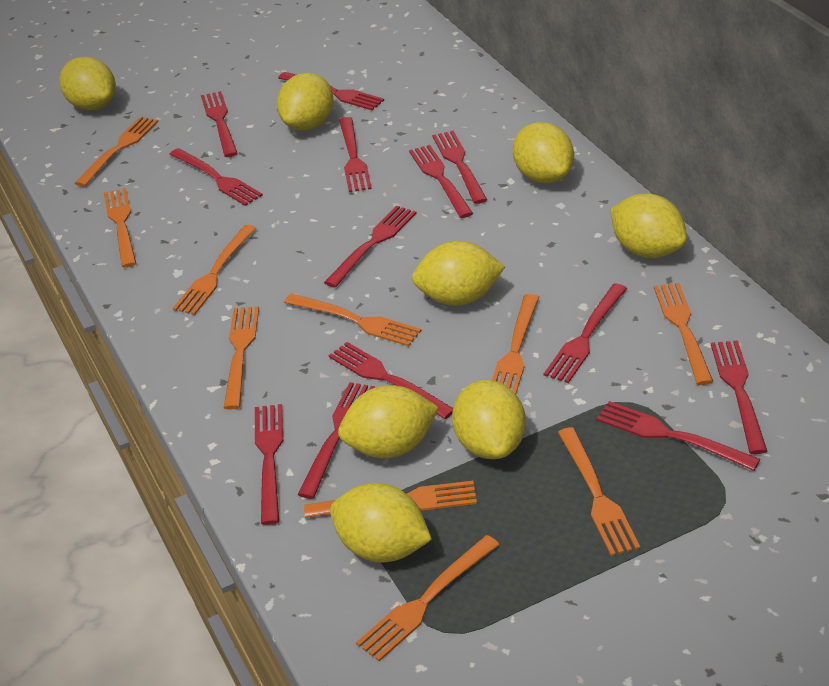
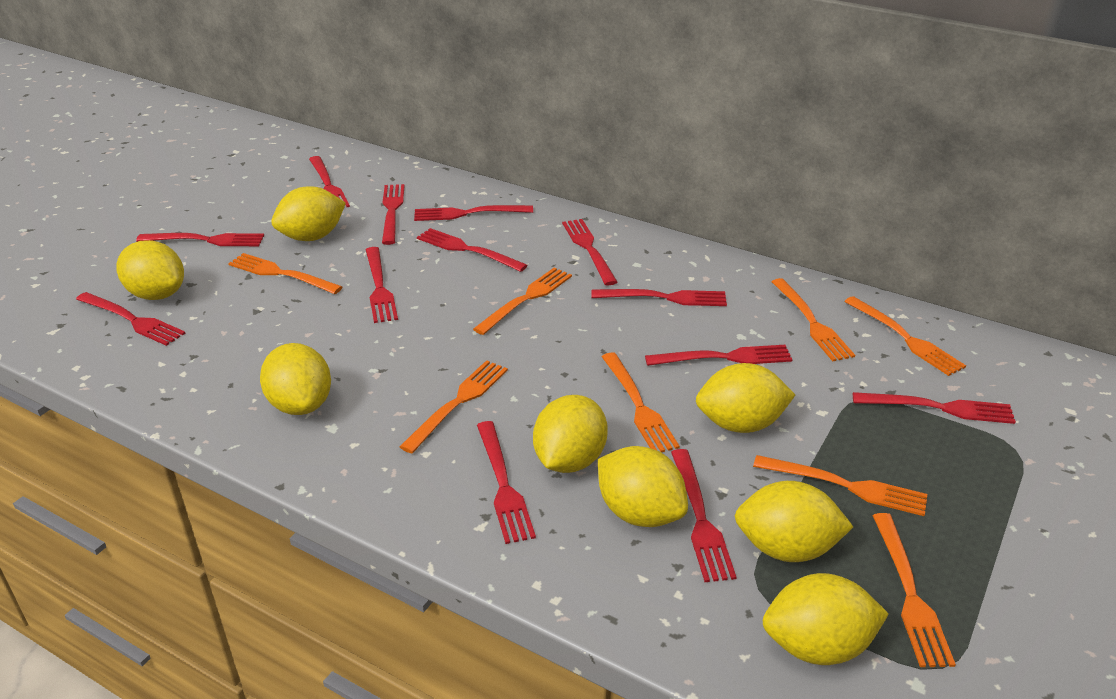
orange fork: 10 -> 8

